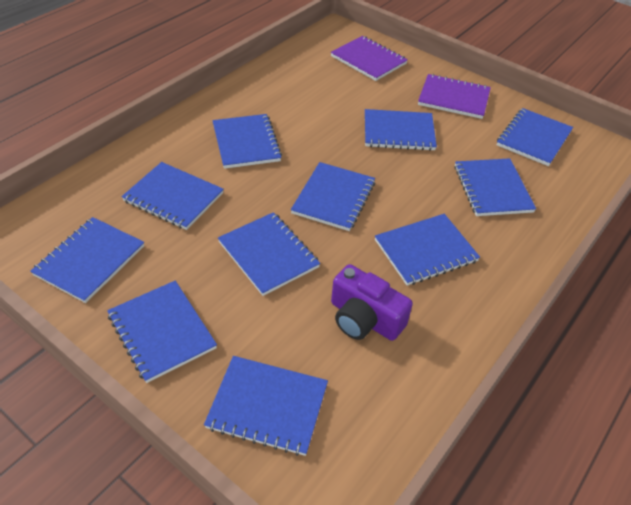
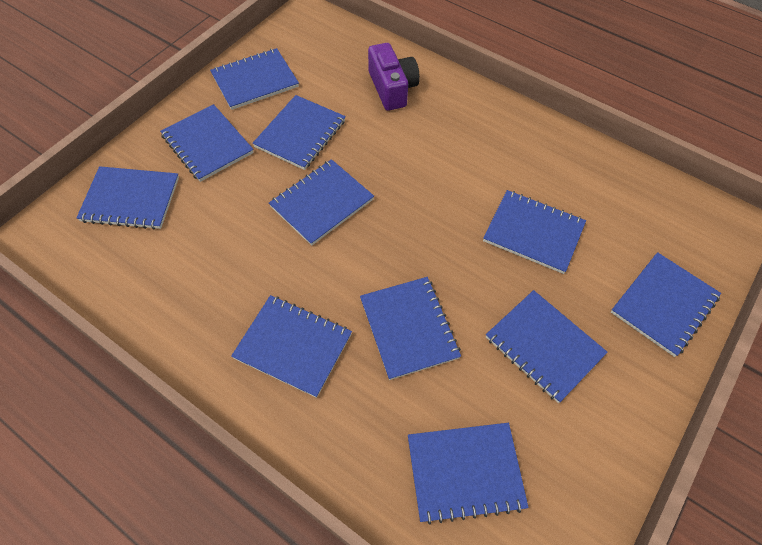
purple notebook: 2 -> 0

